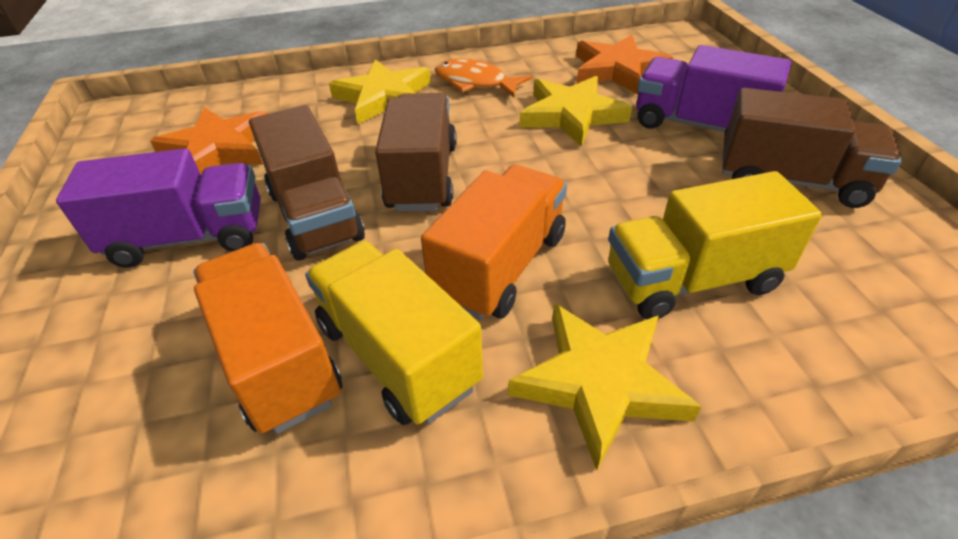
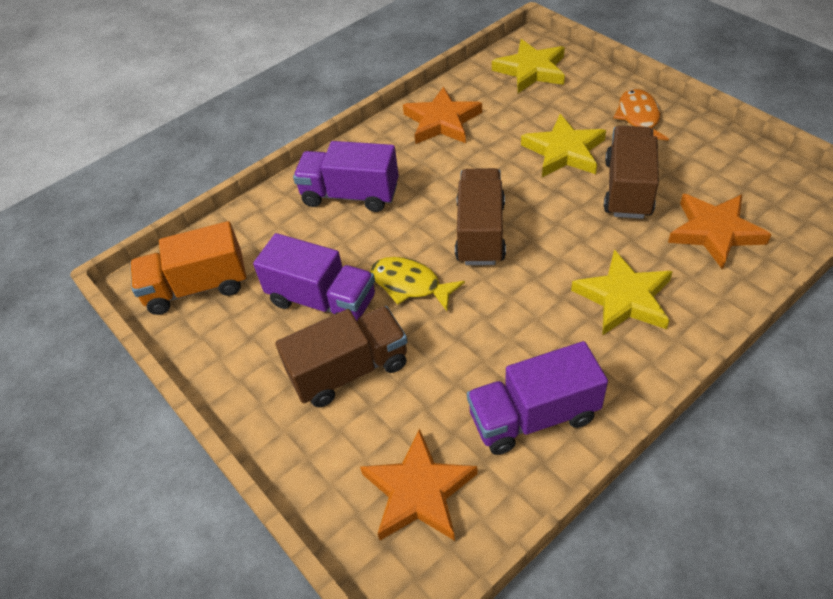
orange star: 2 -> 3
orange truck: 2 -> 1
purple truck: 2 -> 3
yellow fish: 0 -> 1
yellow truck: 2 -> 0

